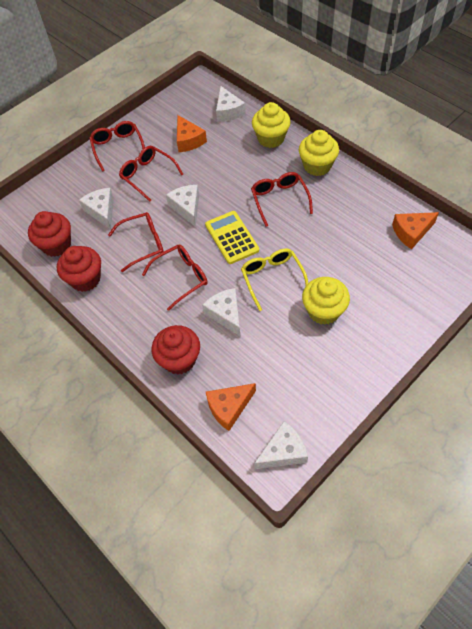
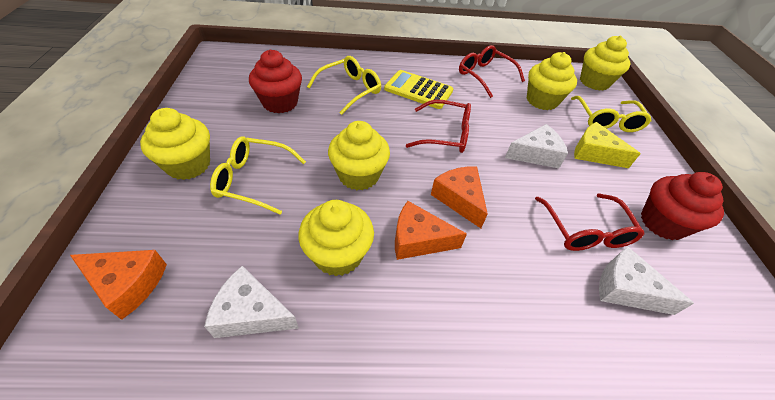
red cupcake: 3 -> 2
red glasses: 5 -> 3
white cheese: 5 -> 3
yellow cheese: 0 -> 1
yellow cupcake: 3 -> 5
yellow glasses: 1 -> 3

